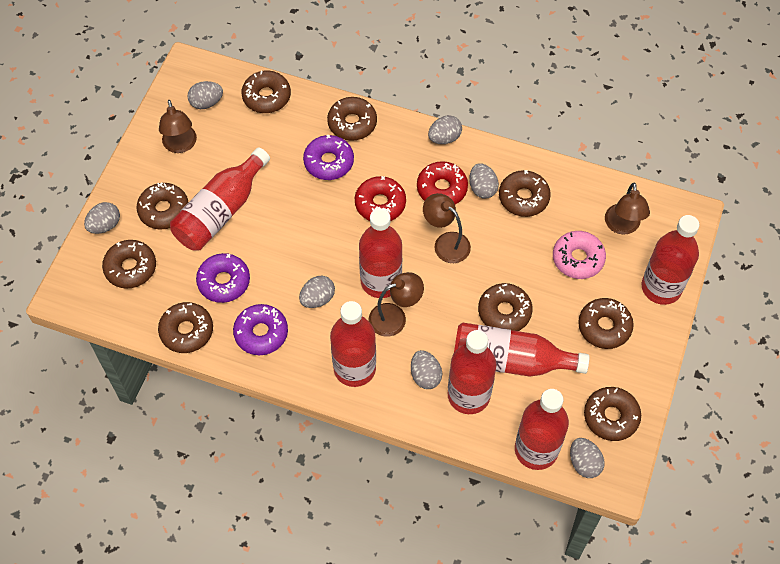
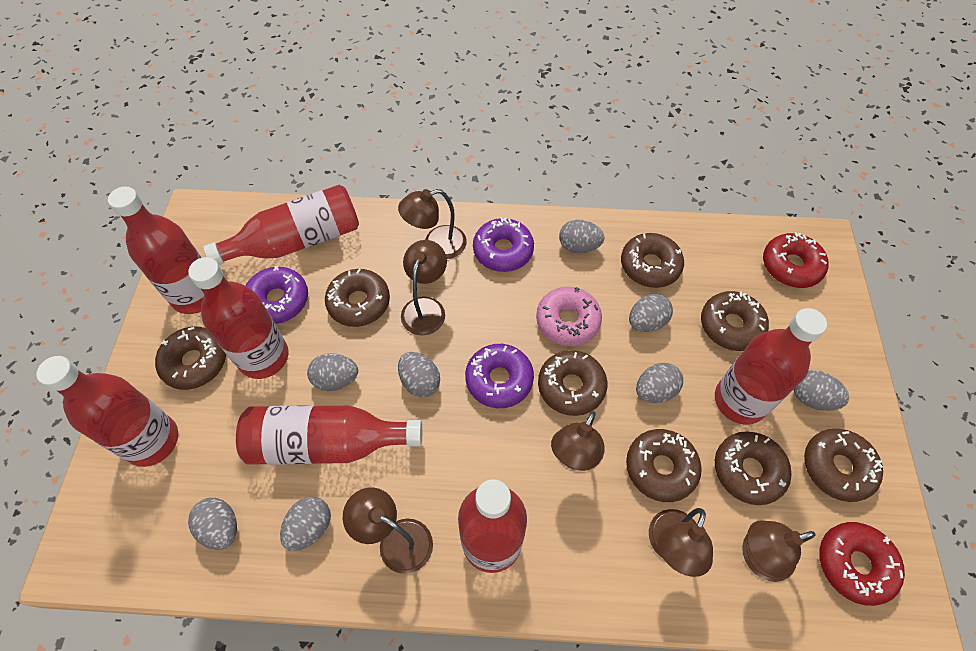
brown donut: 9 -> 8
brown lamp: 4 -> 6
grey egg: 7 -> 8

